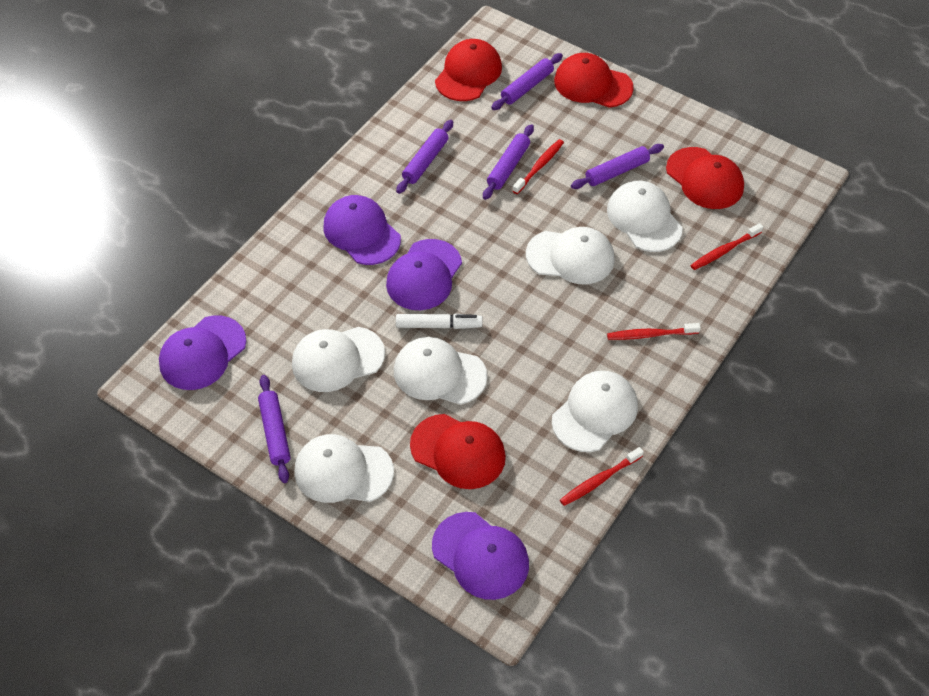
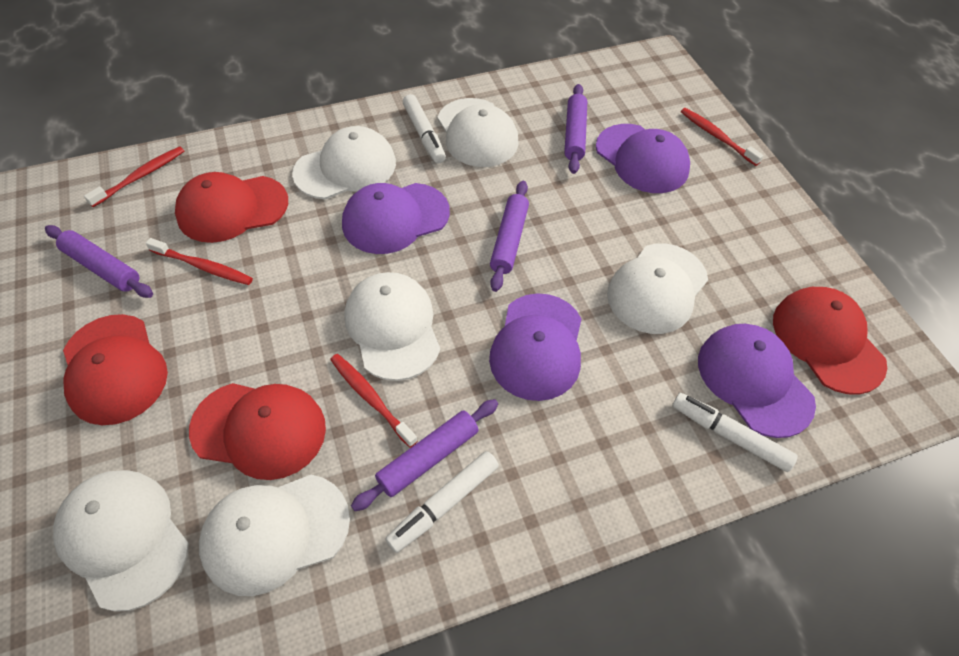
purple rolling pin: 5 -> 4
white marker: 1 -> 3

